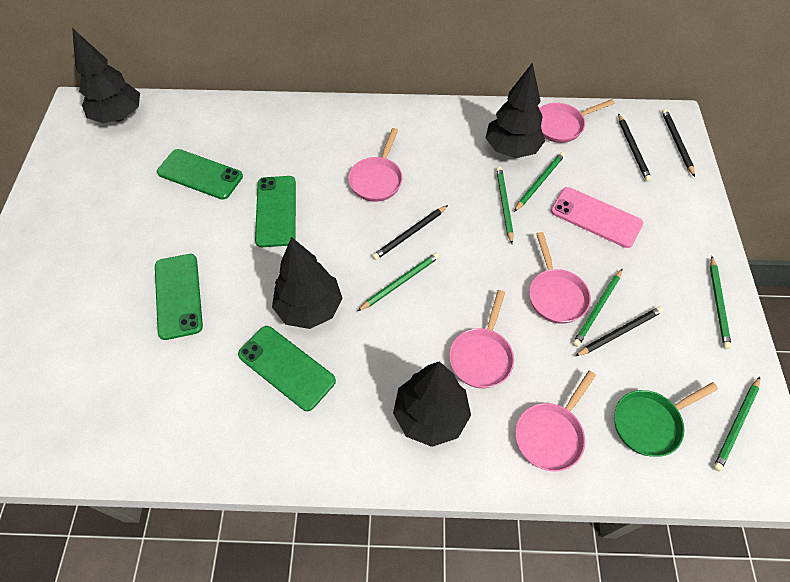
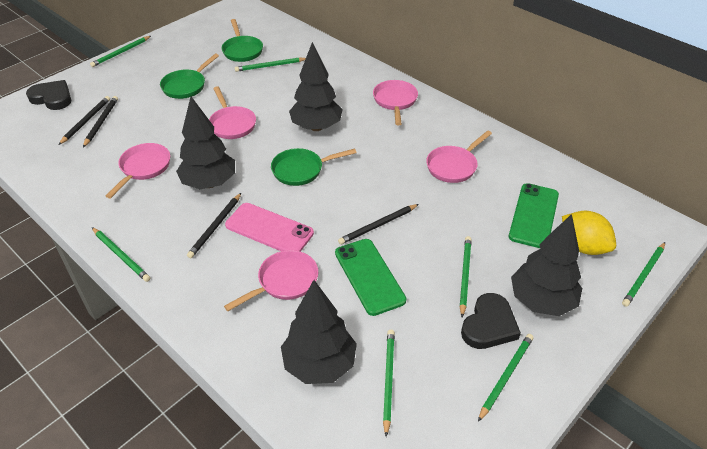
black heart: 0 -> 2
green pan: 1 -> 3
green pencil: 6 -> 7
green phone: 4 -> 2
yellow lemon: 0 -> 1

